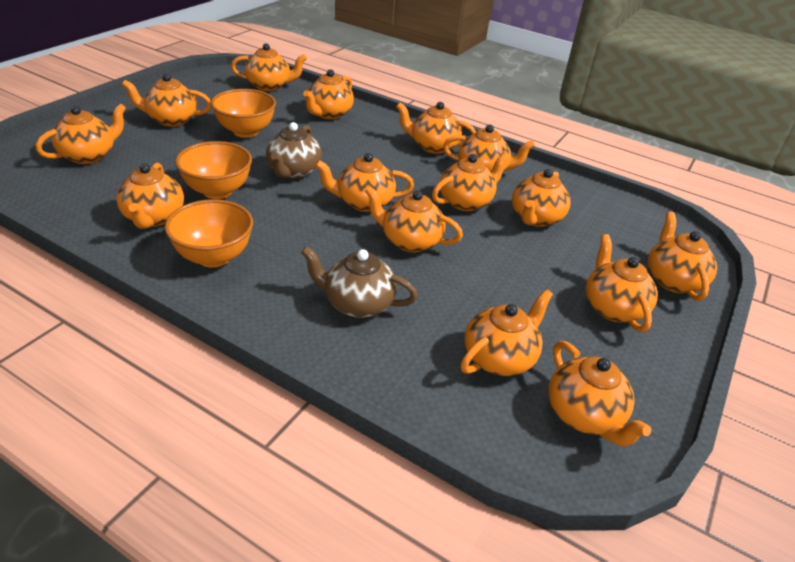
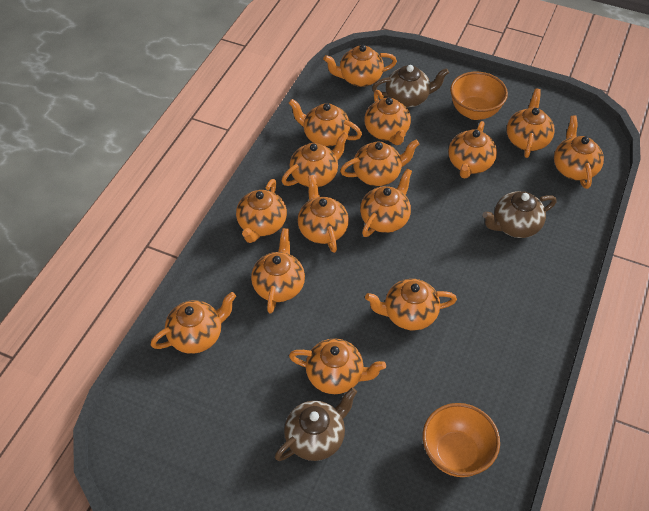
brown teapot: 2 -> 3
orange bowl: 3 -> 2

